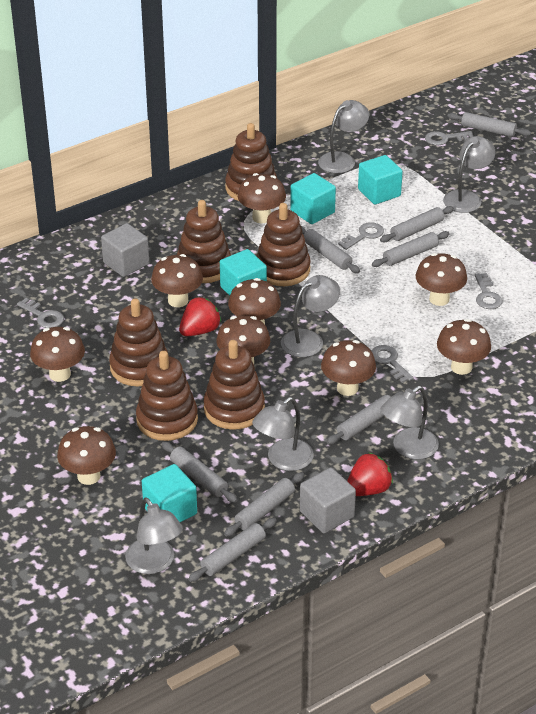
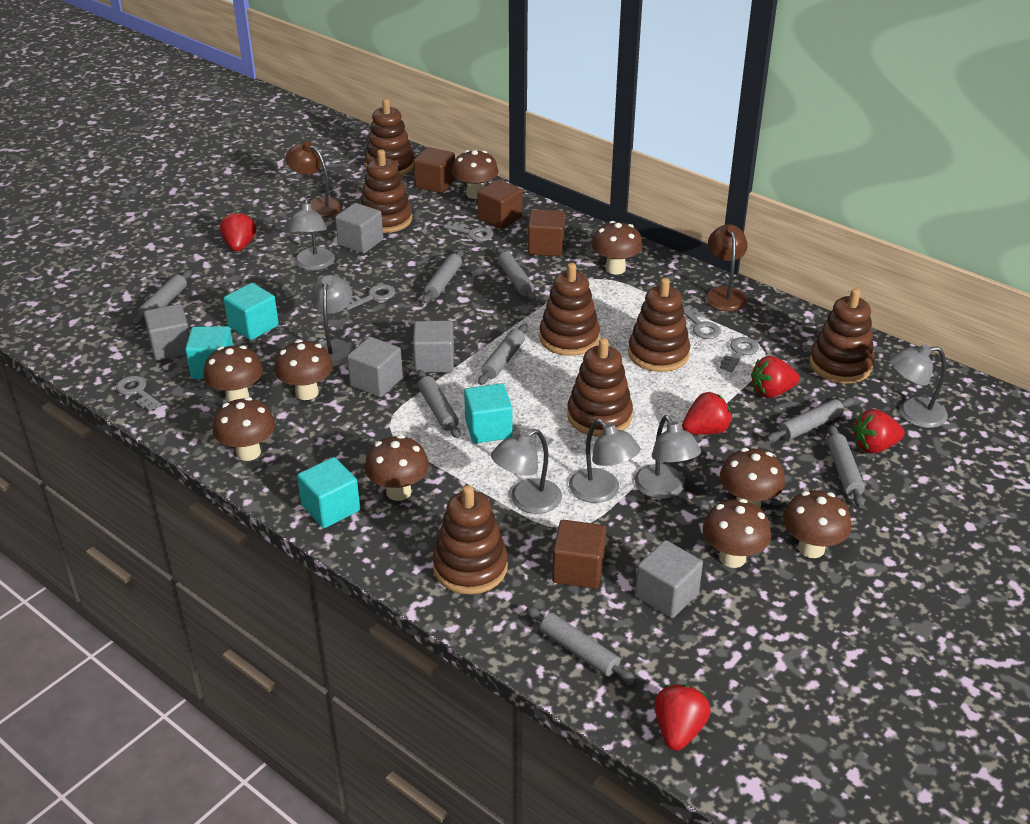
brown cube: 0 -> 4
brown lamp: 0 -> 2
brown stacking toy: 6 -> 7
grey cube: 2 -> 5
red strawberry: 2 -> 5

